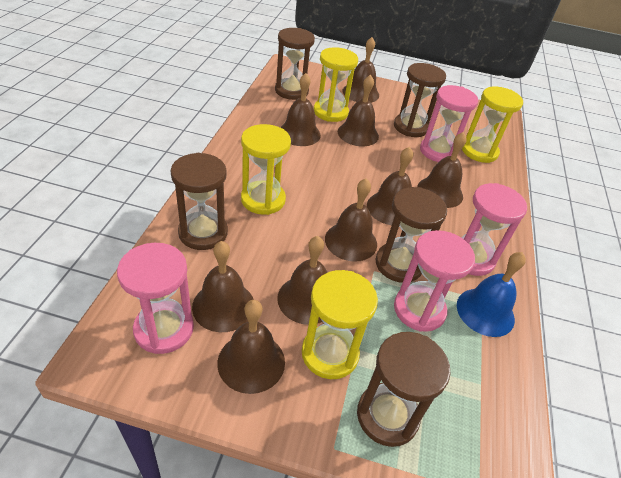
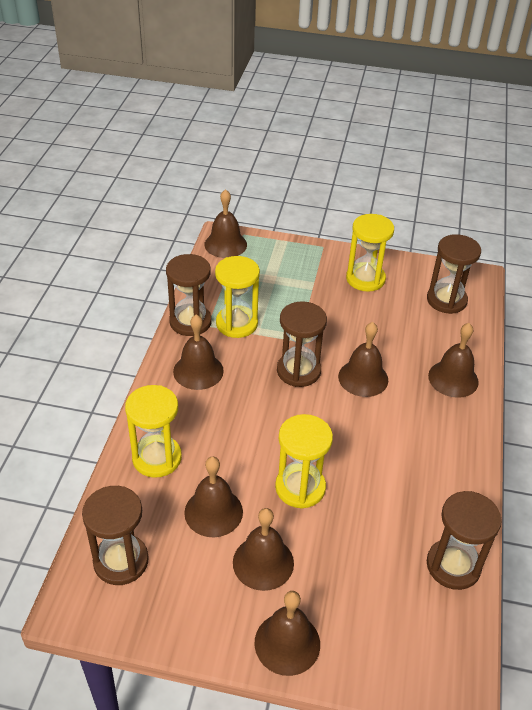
blue bell: 1 -> 0
brown bell: 9 -> 7
pink hourglass: 4 -> 0

